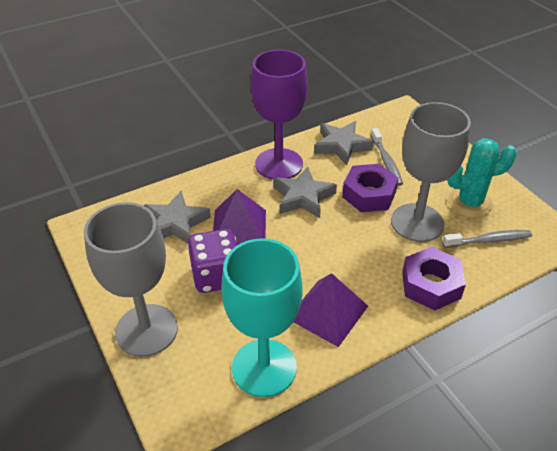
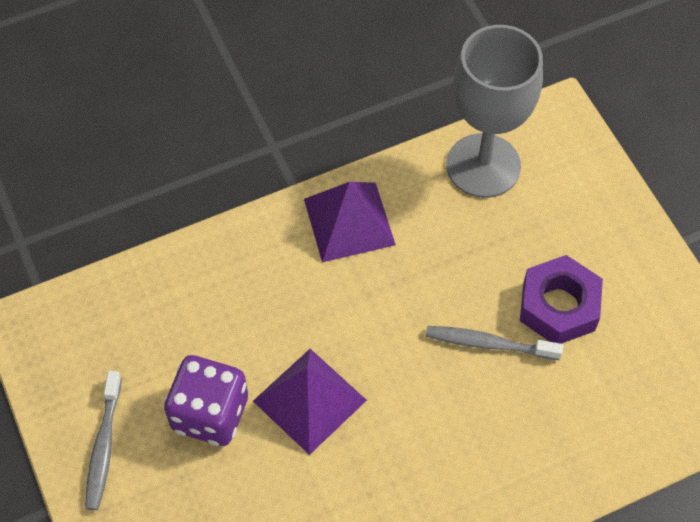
grey goblet: 2 -> 1
grey star: 3 -> 0
purple goblet: 1 -> 0
purple nut: 2 -> 1
turquoise cactus: 1 -> 0
turquoise goblet: 1 -> 0

